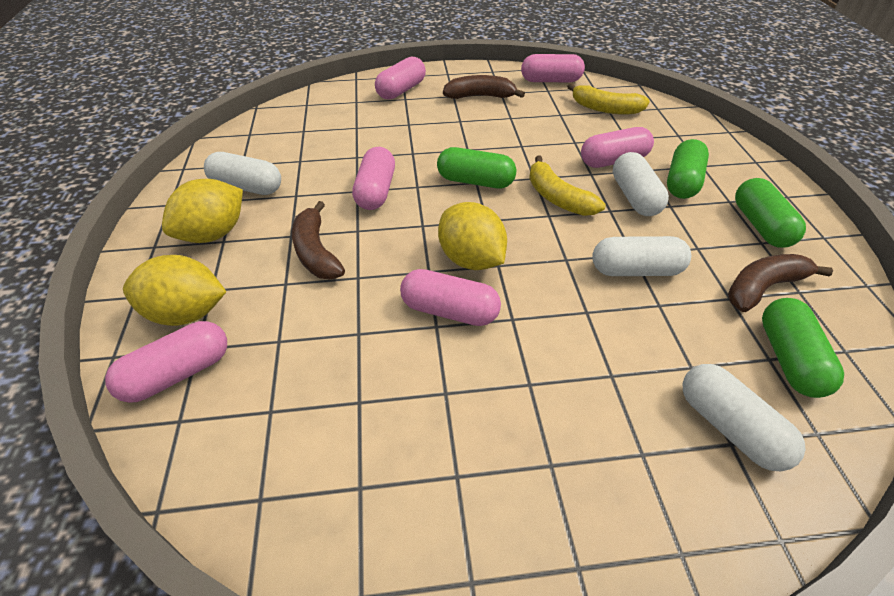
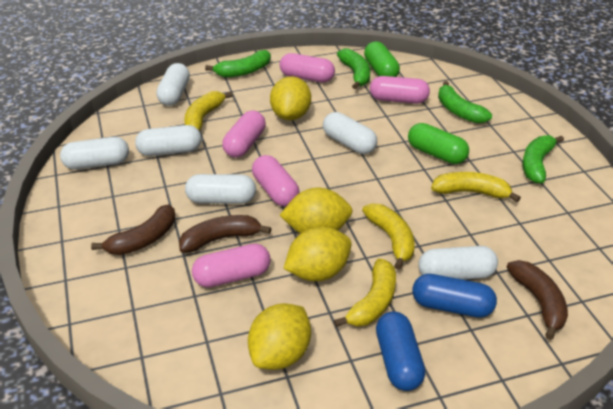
blue capsule: 0 -> 2
green banana: 0 -> 4
green capsule: 4 -> 2
pink capsule: 6 -> 5
white capsule: 4 -> 6
yellow banana: 2 -> 4
yellow lemon: 3 -> 4

